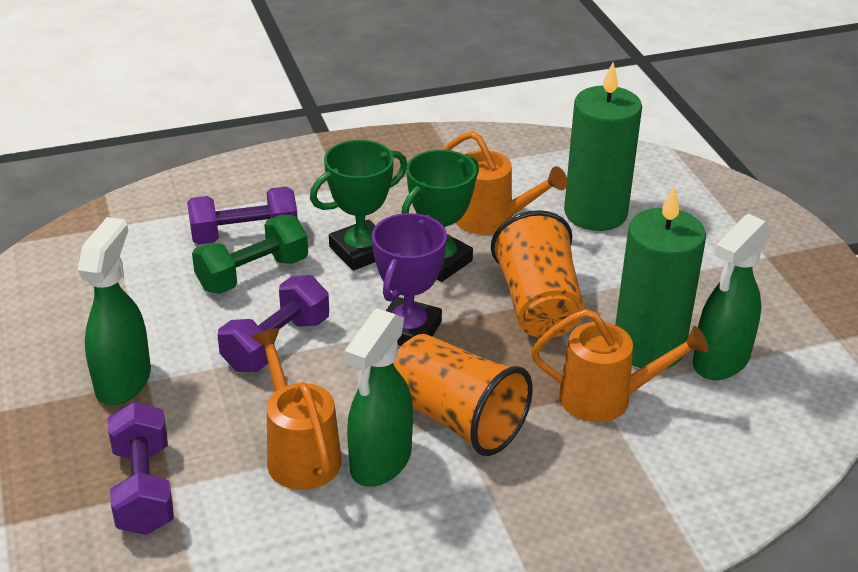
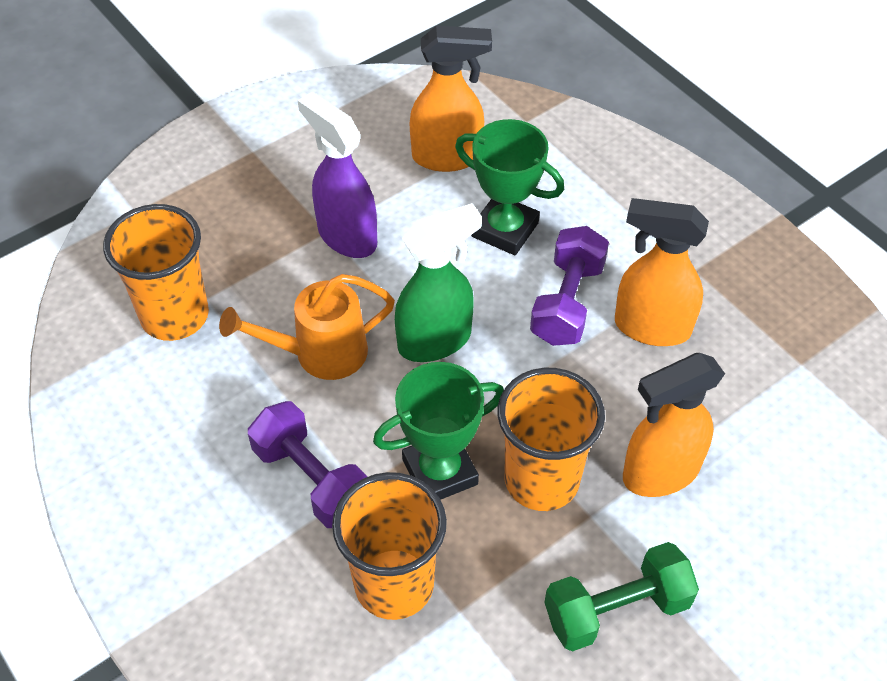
green candle: 2 -> 0
green spray bottle: 3 -> 1
orange cup: 2 -> 3
orange spray bottle: 0 -> 3
orange watering can: 3 -> 1
purple dumbbell: 3 -> 2
purple spray bottle: 0 -> 1
purple trophy: 1 -> 0

